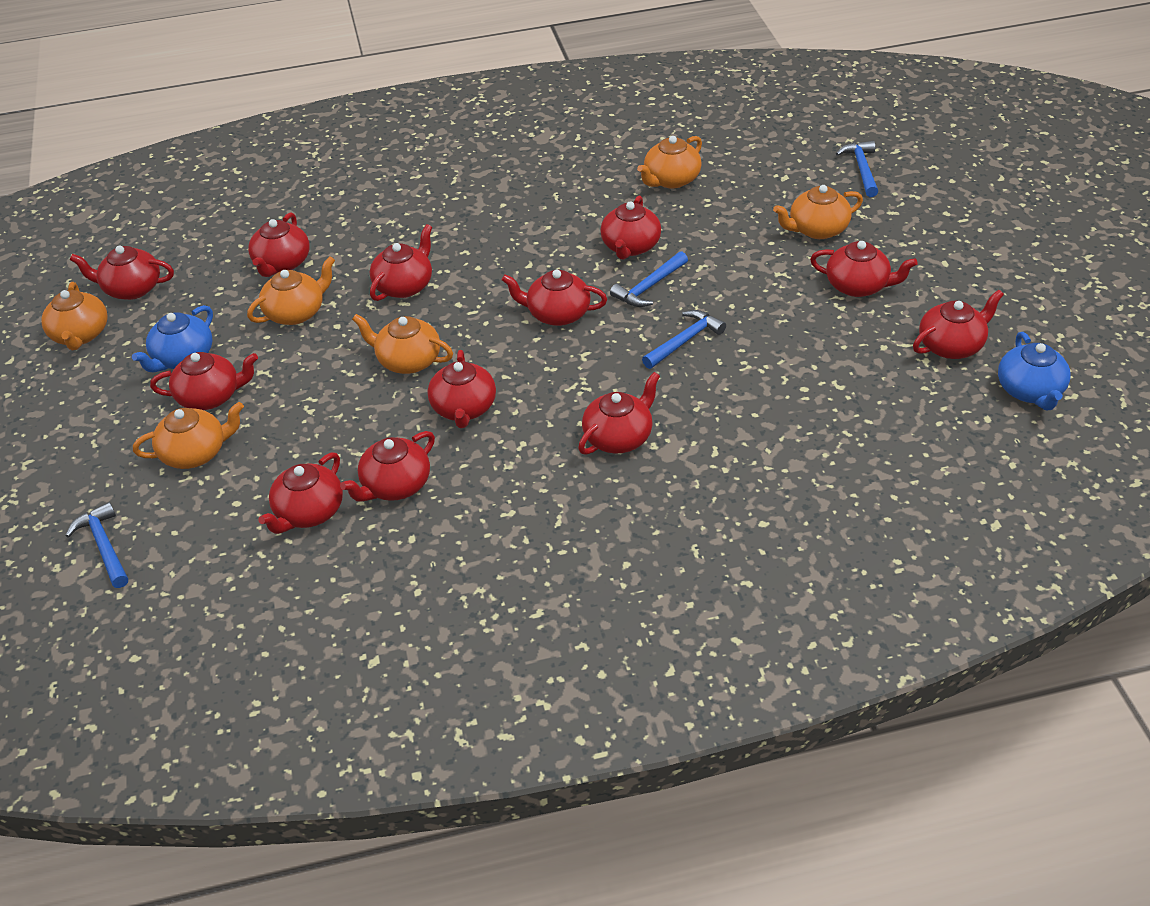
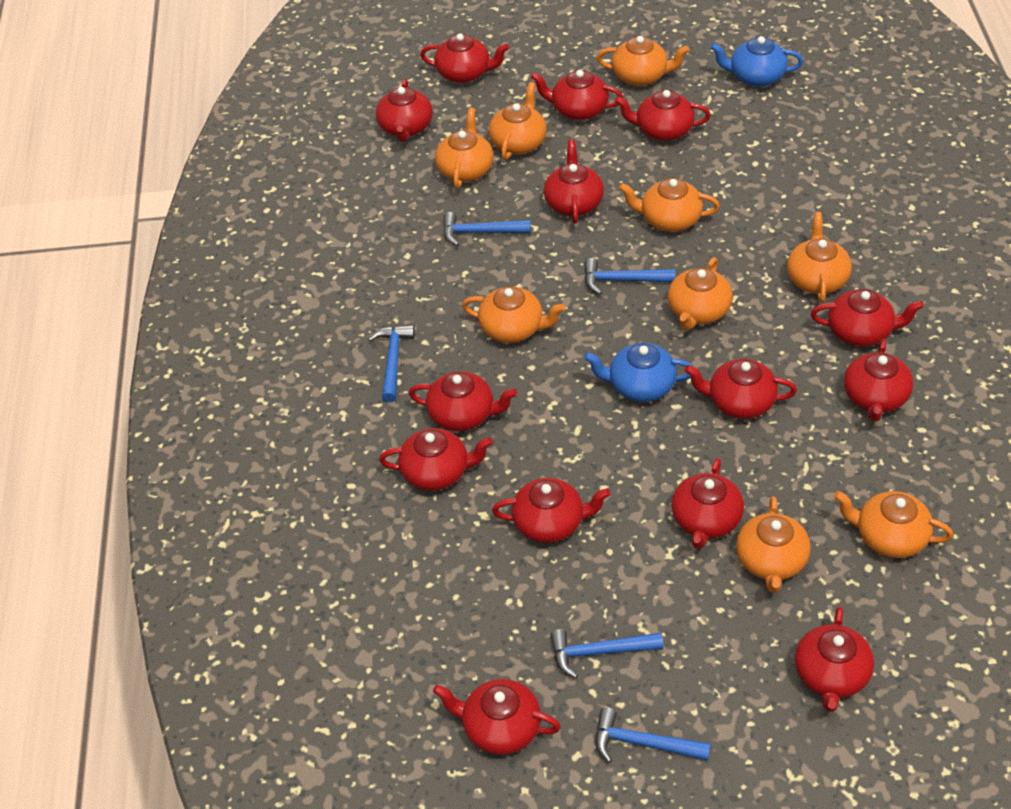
blue hammer: 4 -> 5
orange teapot: 6 -> 9
red teapot: 12 -> 14

